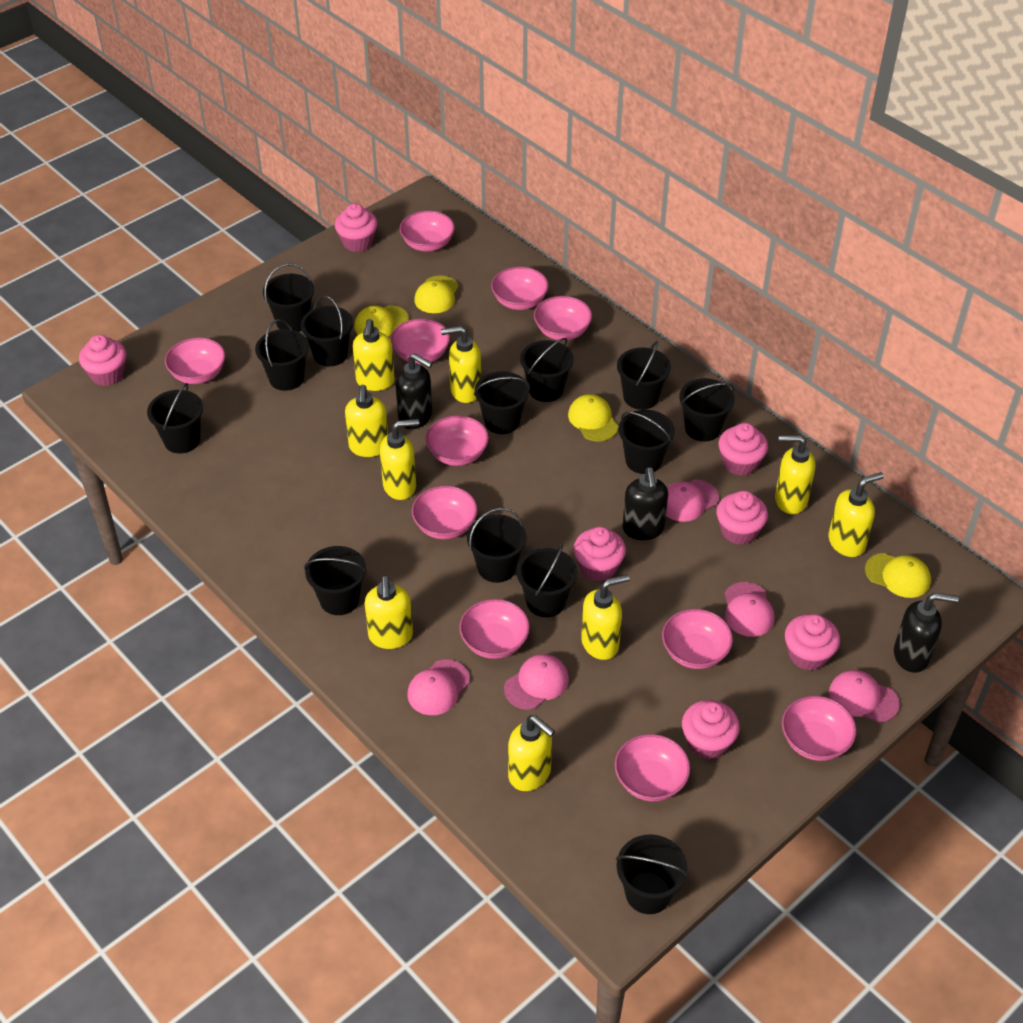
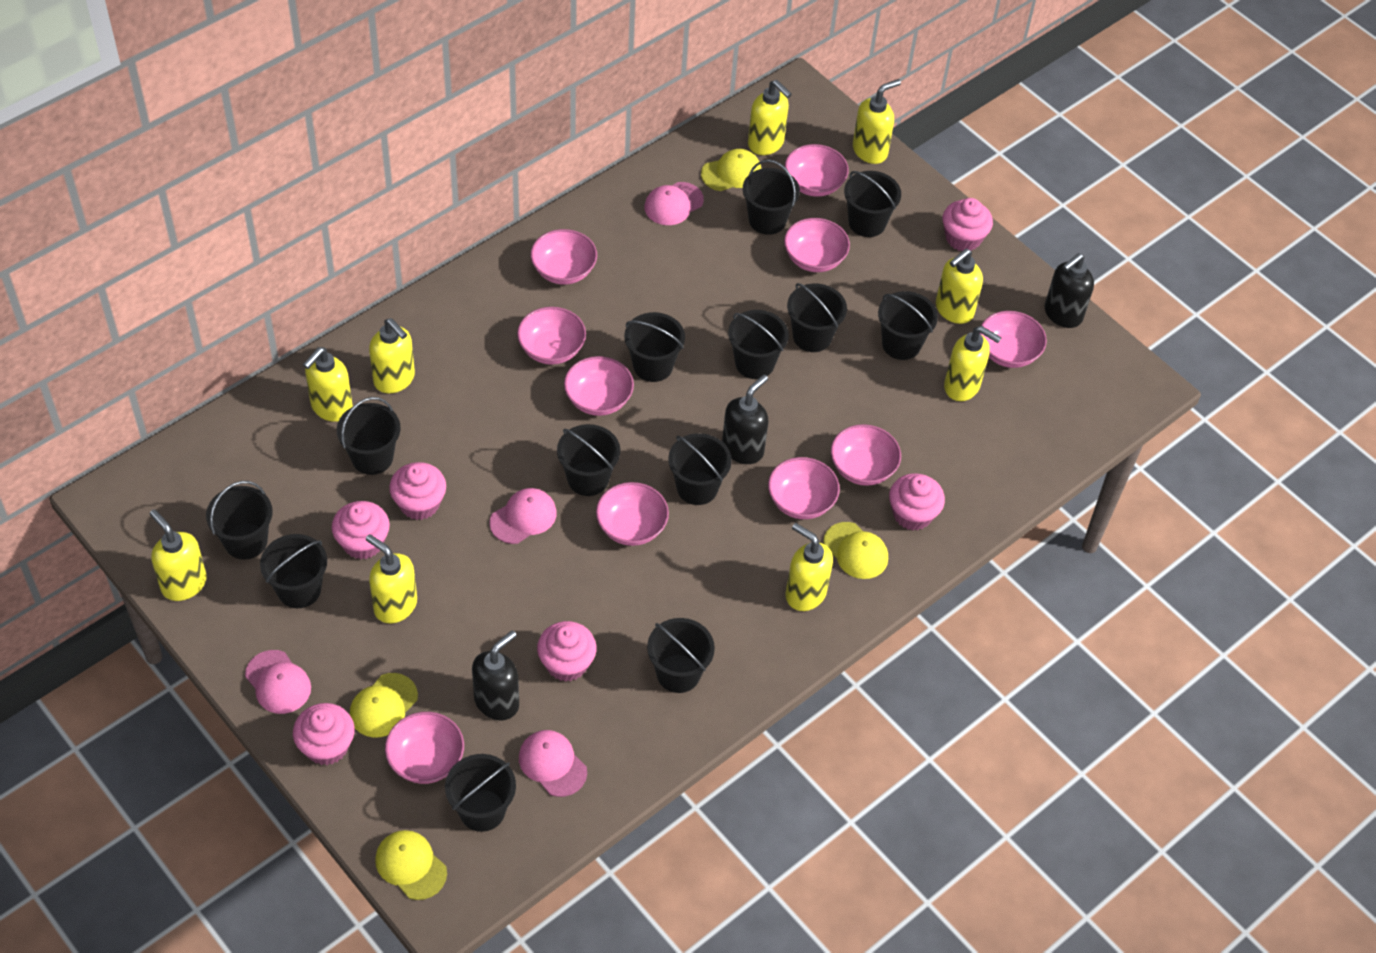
pink bowl: 11 -> 10
pink cap: 5 -> 4
pink cupcake: 7 -> 6

